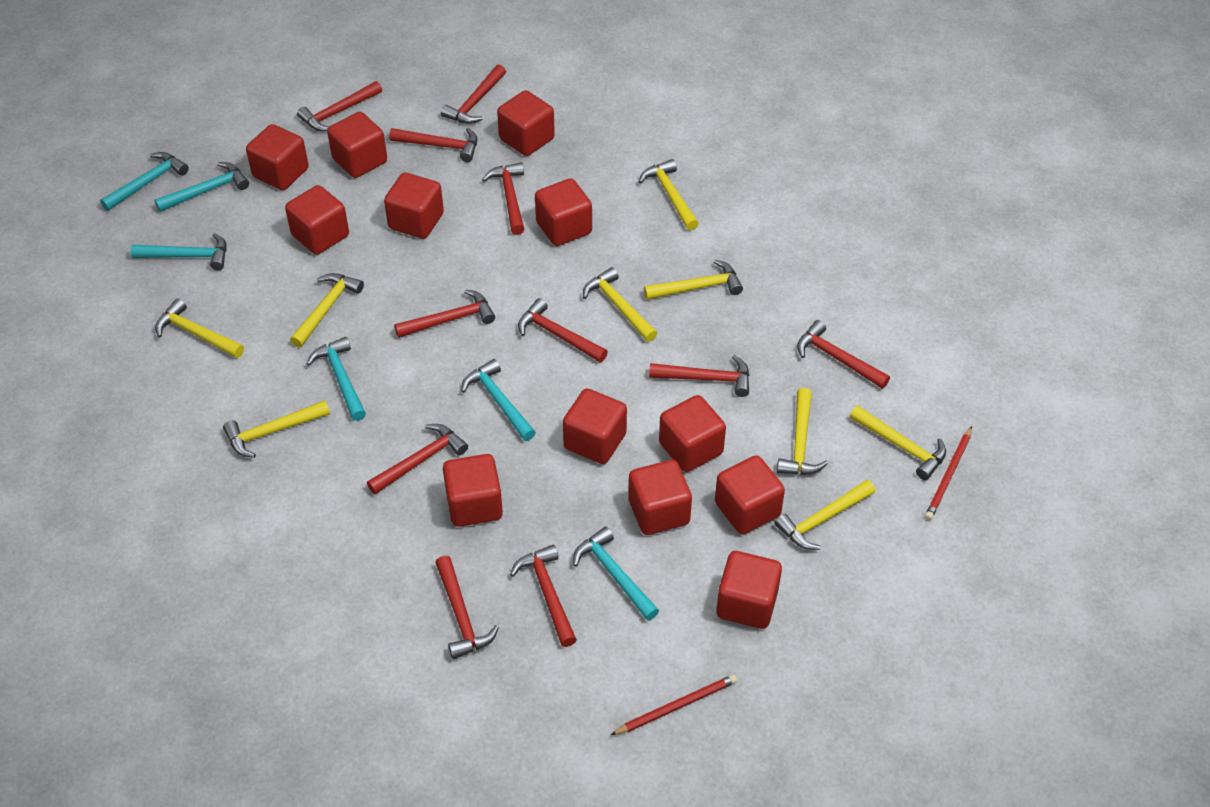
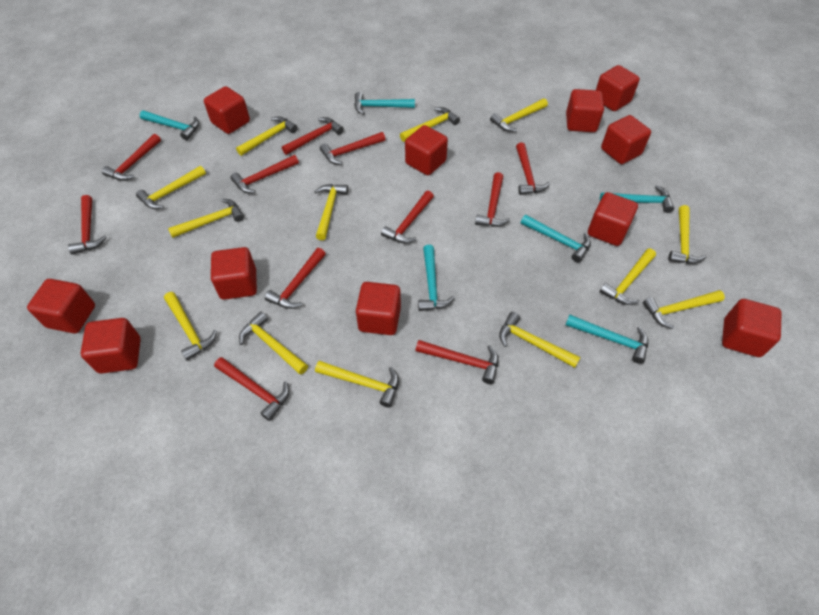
red cube: 12 -> 11
red pencil: 2 -> 0
yellow hammer: 9 -> 13

